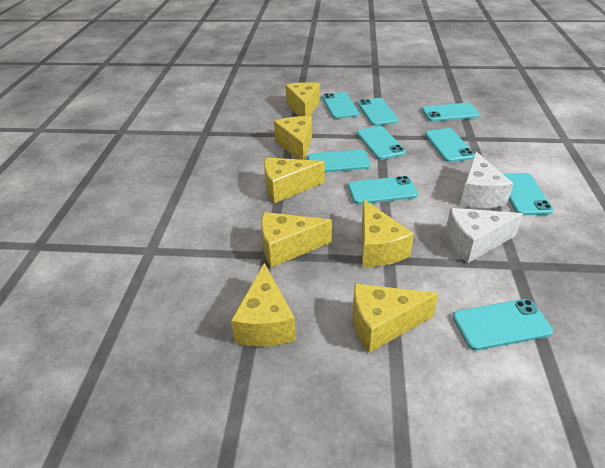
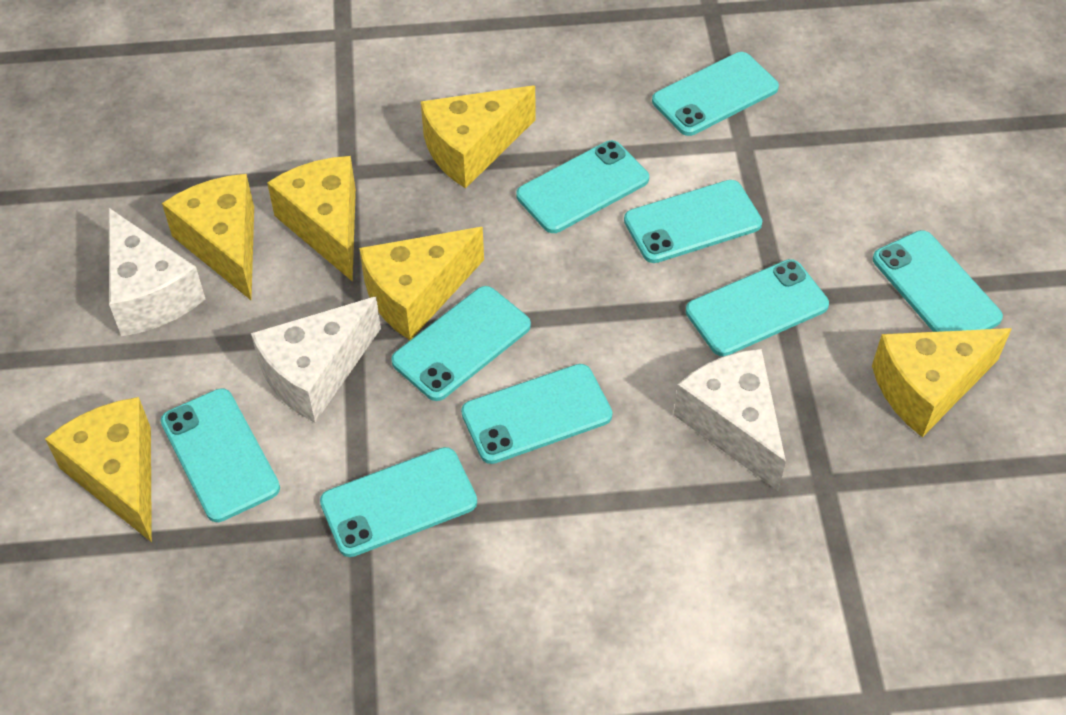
white cheese: 2 -> 3
yellow cheese: 7 -> 6

